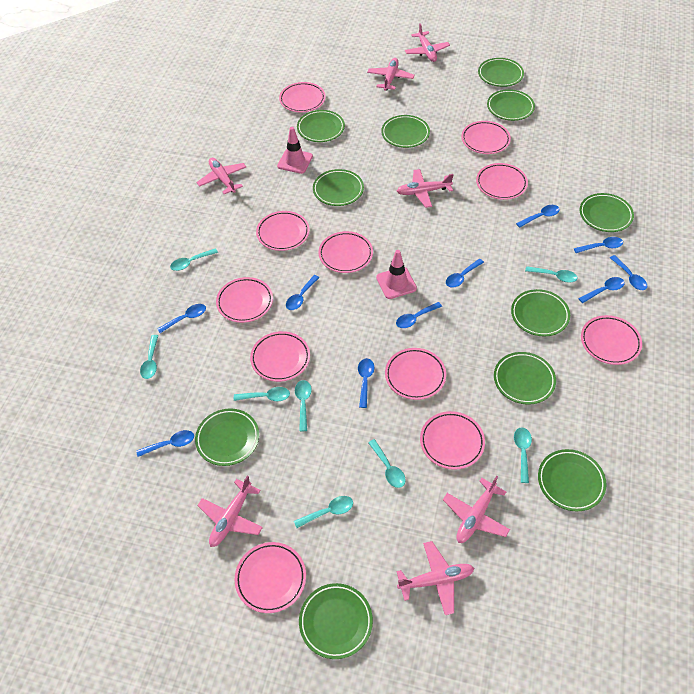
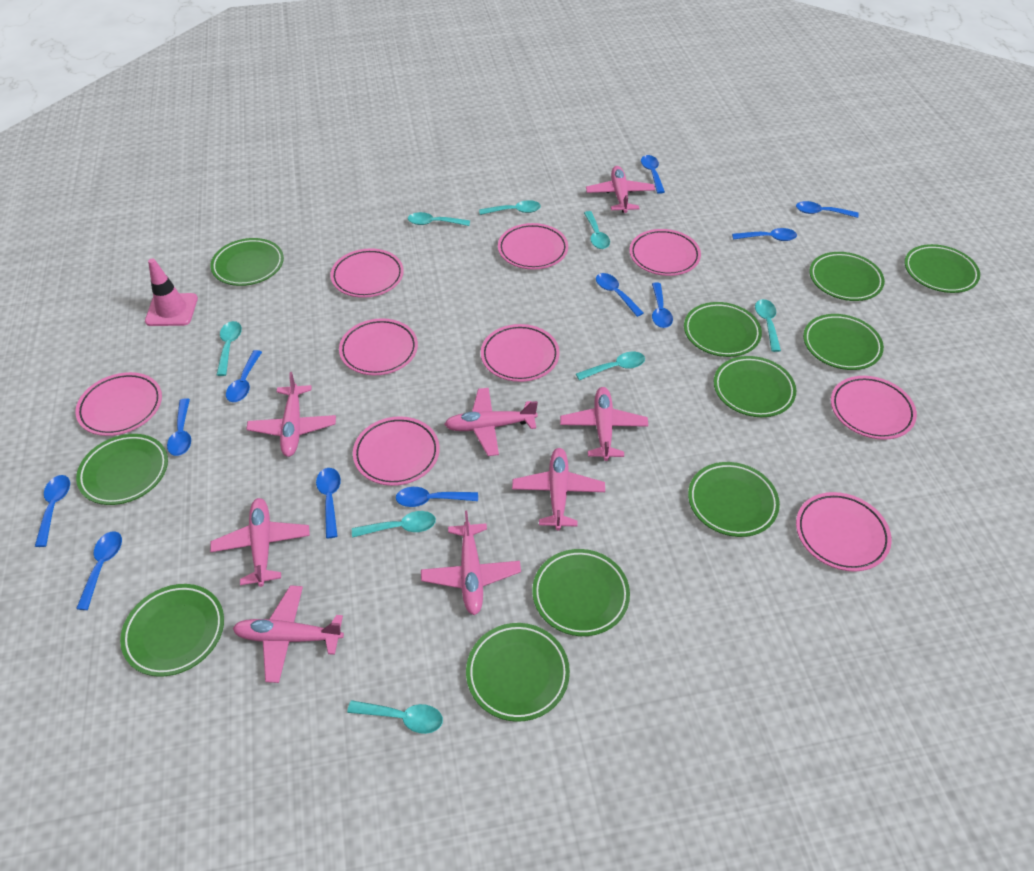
blue spoon: 10 -> 11
pink plane: 7 -> 8
pink plate: 11 -> 9
pink traffic cone: 2 -> 1

